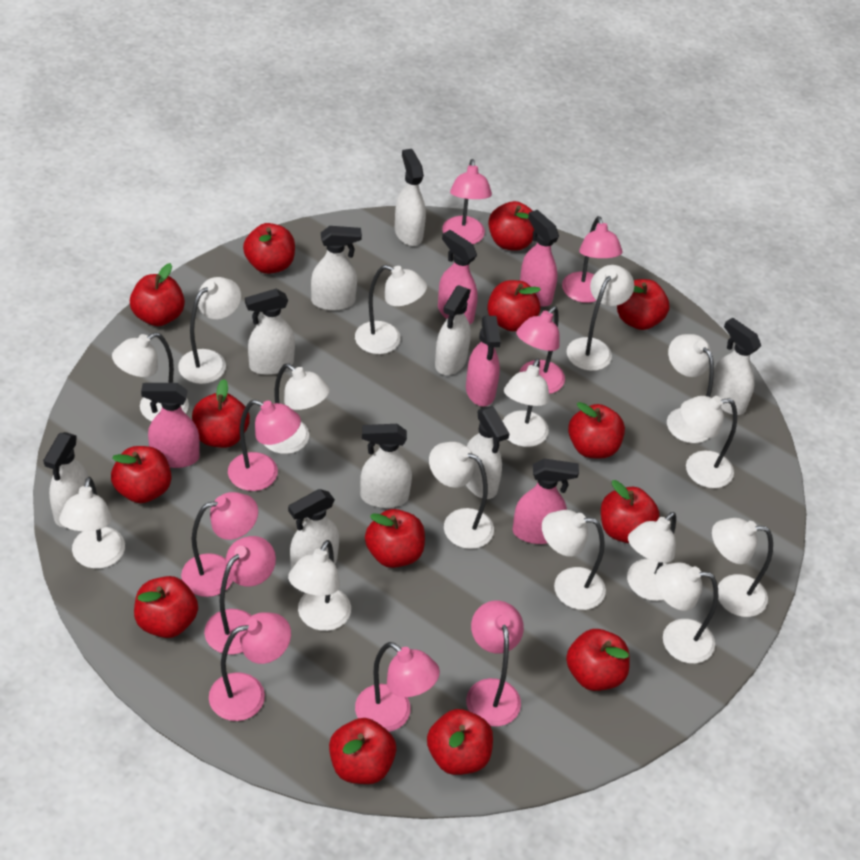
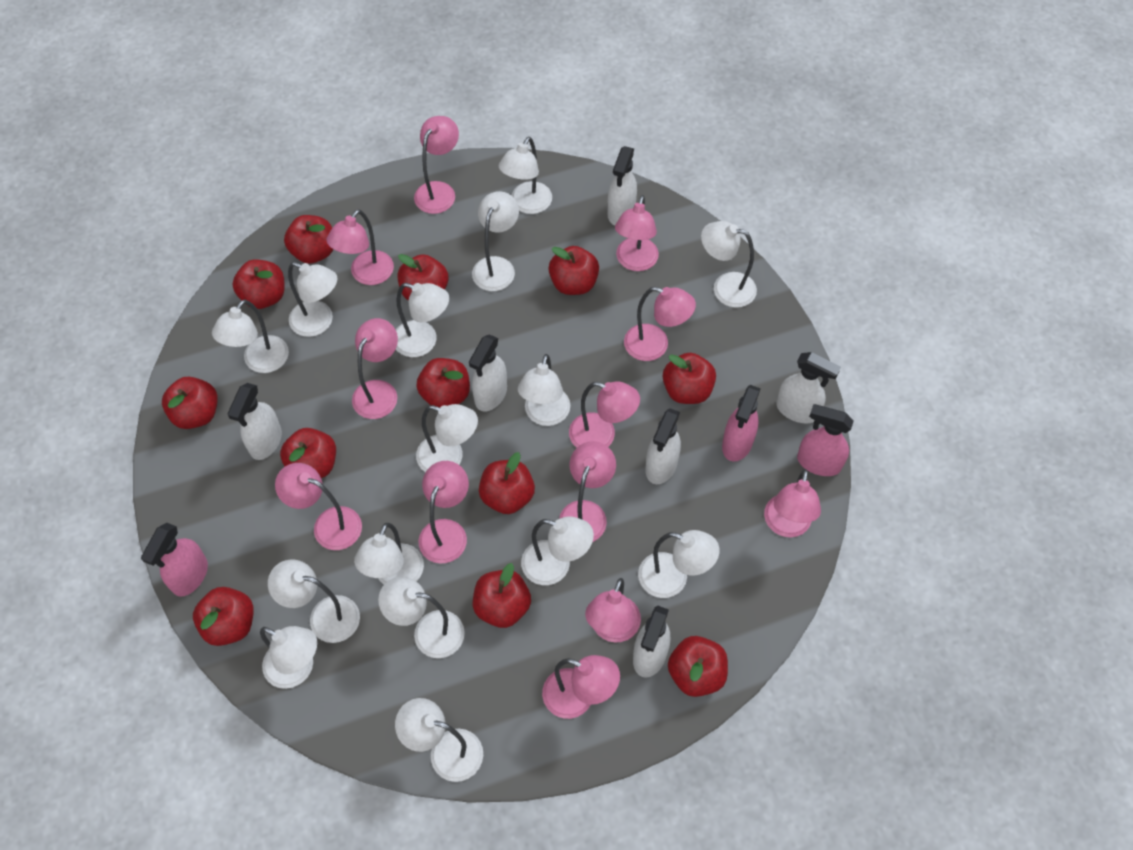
pink lamp: 9 -> 12
pink spray bottle: 5 -> 3
red apple: 14 -> 12
white spray bottle: 9 -> 6

